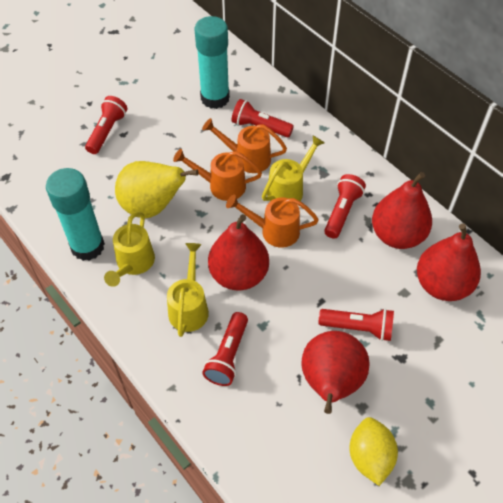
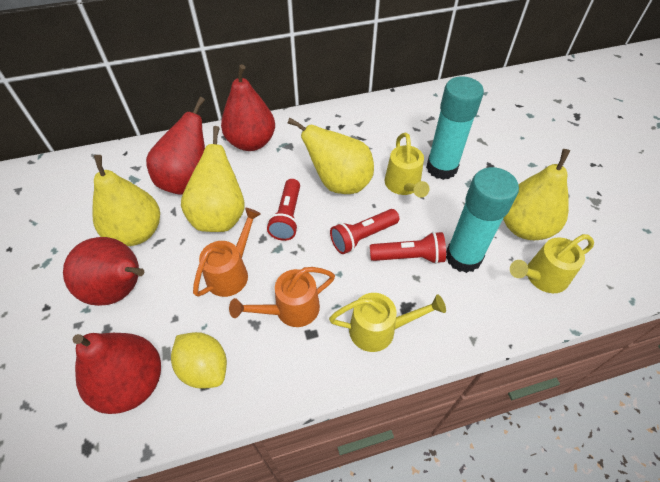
orange watering can: 3 -> 2
red flashlight: 5 -> 3
yellow pear: 1 -> 4

